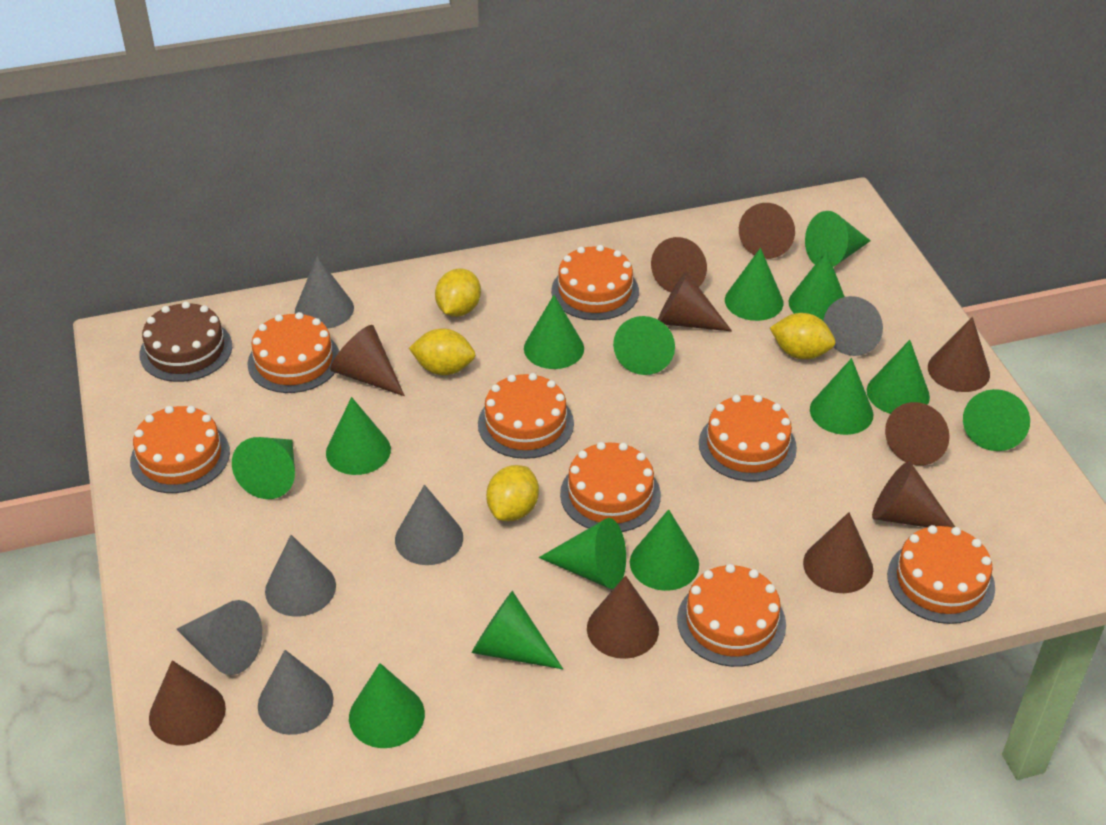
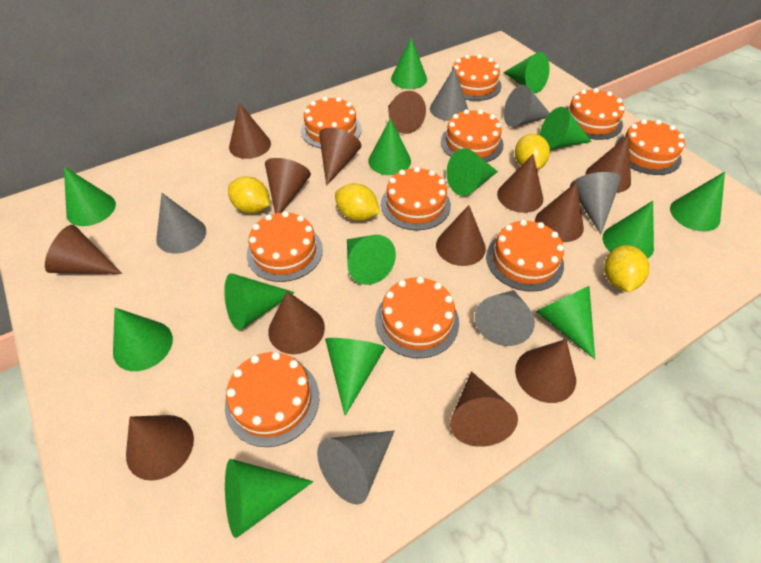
brown cake: 1 -> 0
brown cone: 10 -> 13
orange cake: 8 -> 10

